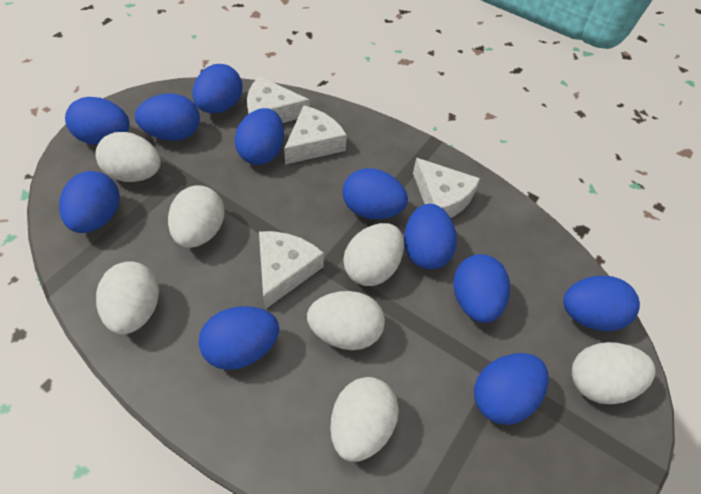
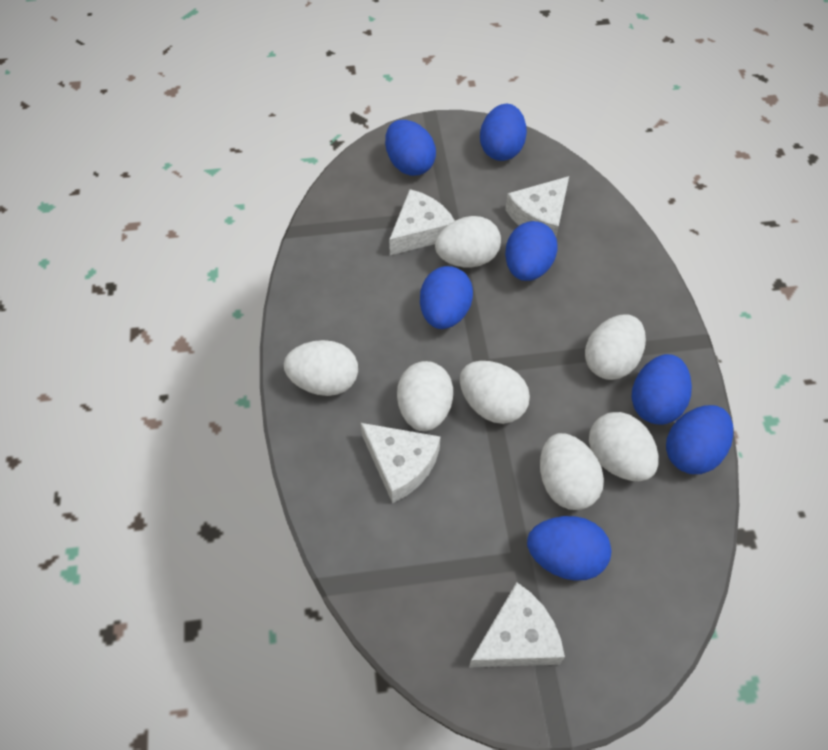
blue egg: 11 -> 7

